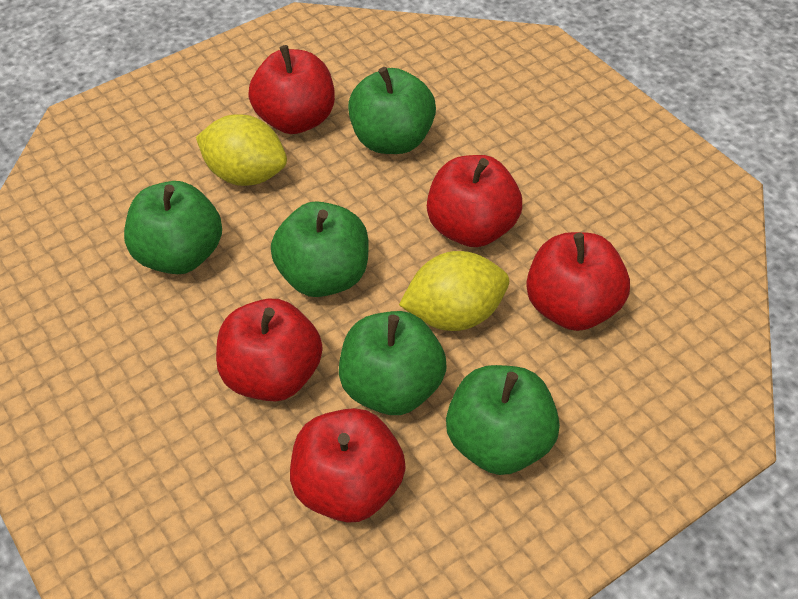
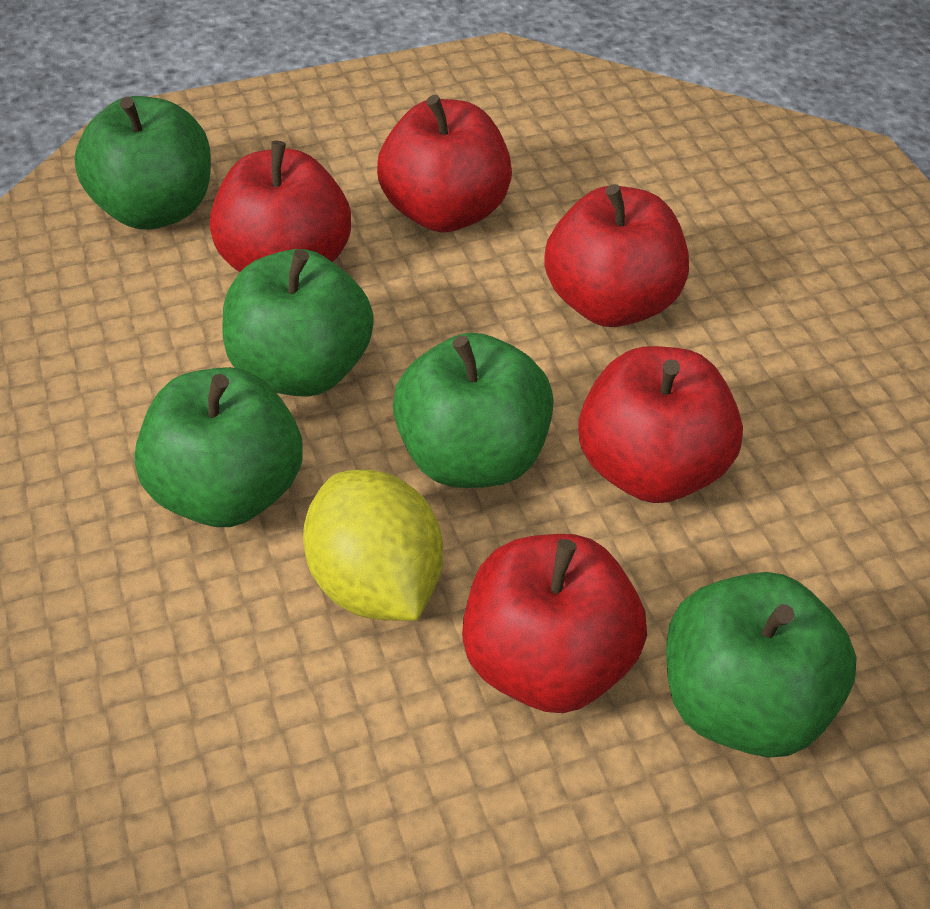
yellow lemon: 2 -> 1

